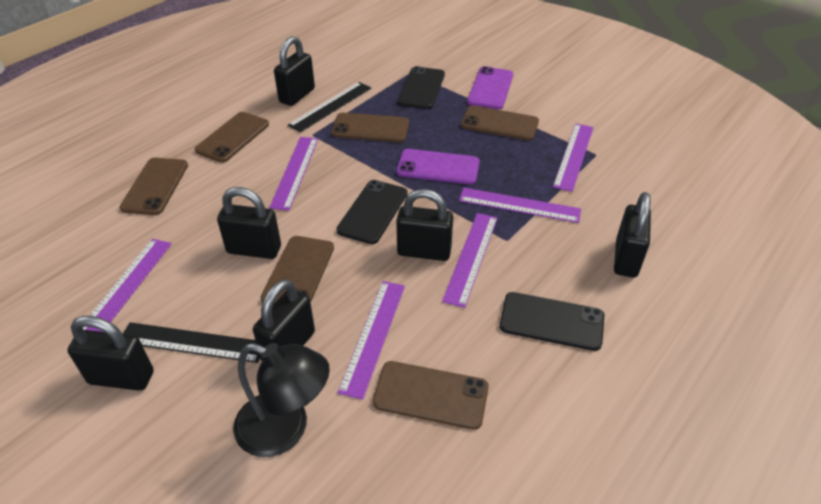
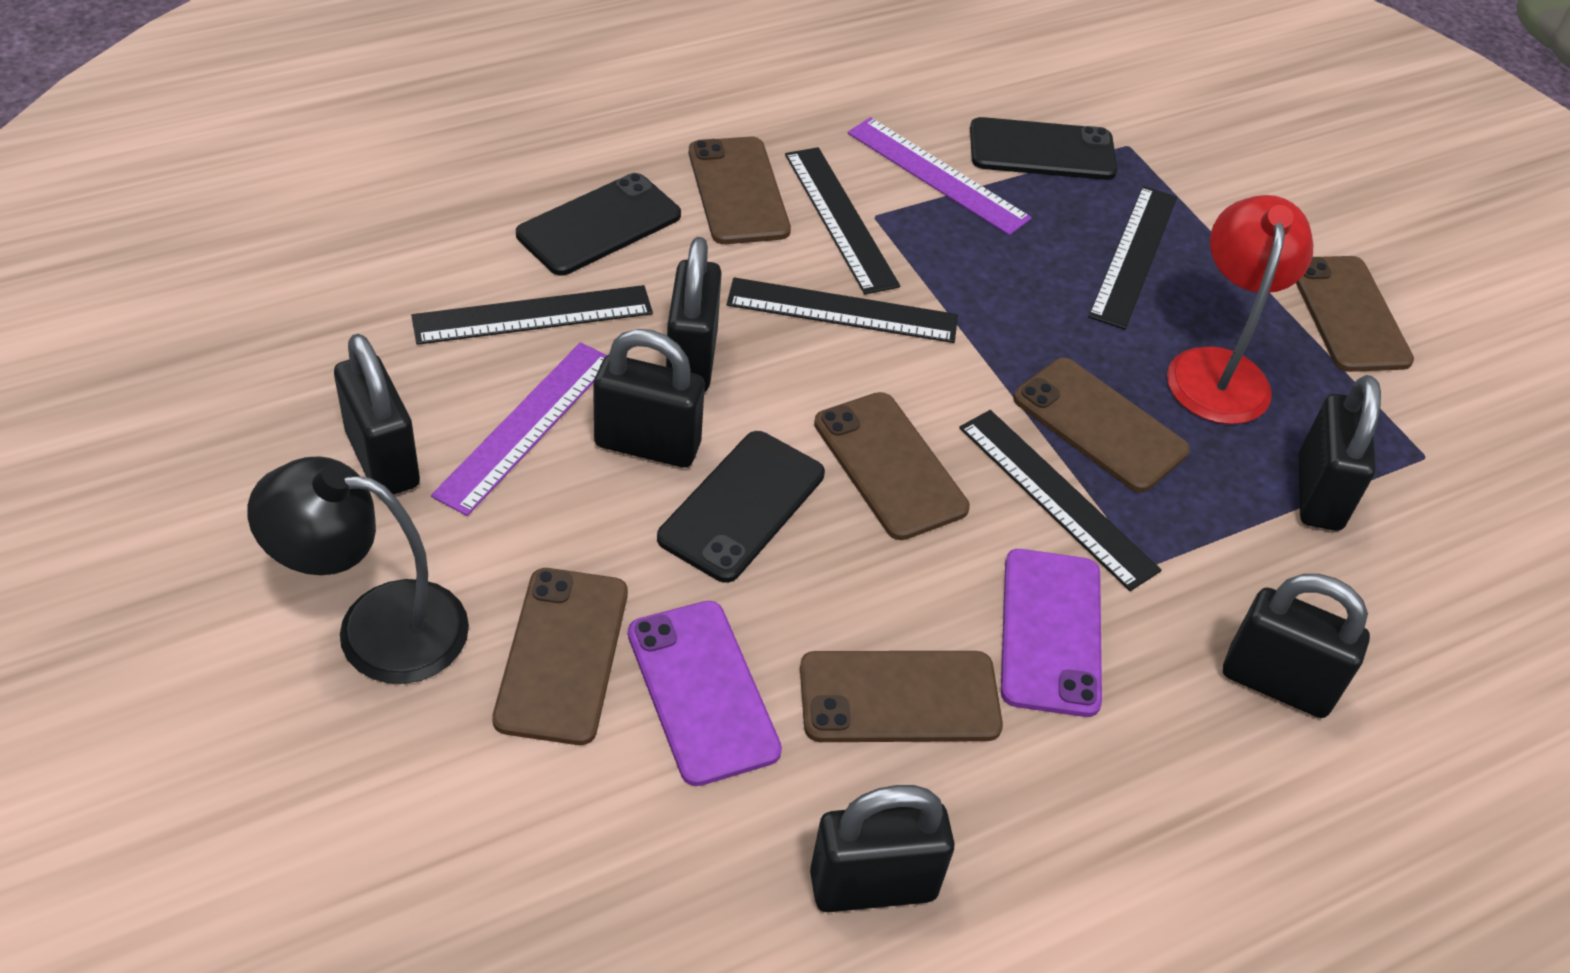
black ruler: 2 -> 5
purple ruler: 6 -> 2
red lamp: 0 -> 1

